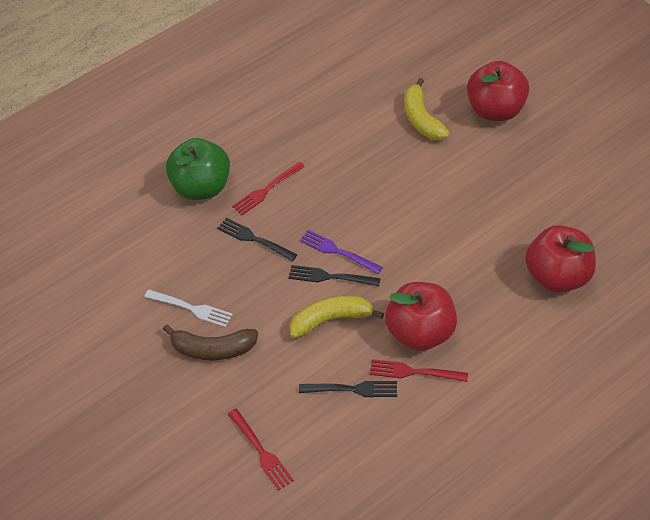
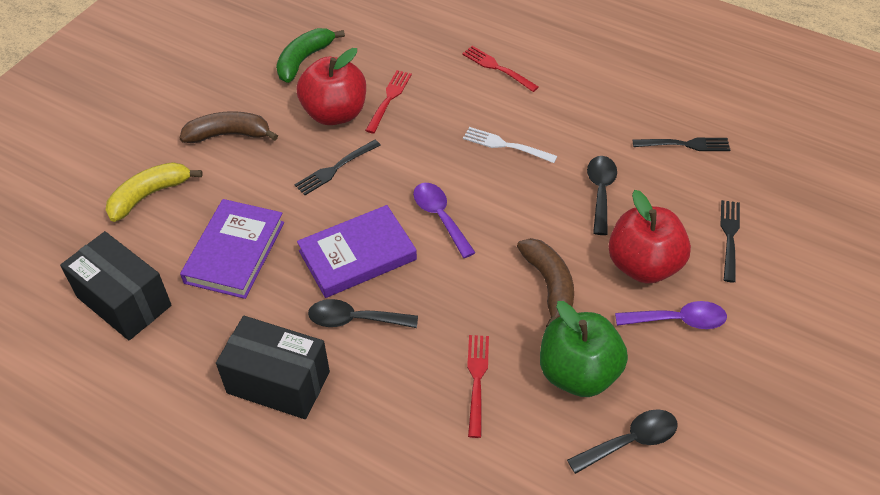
black box: 0 -> 2
black spoon: 0 -> 3
brown banana: 1 -> 2
green banana: 0 -> 1
purple book: 0 -> 2
purple fork: 1 -> 0
purple spoon: 0 -> 2
red apple: 3 -> 2
yellow banana: 2 -> 1

